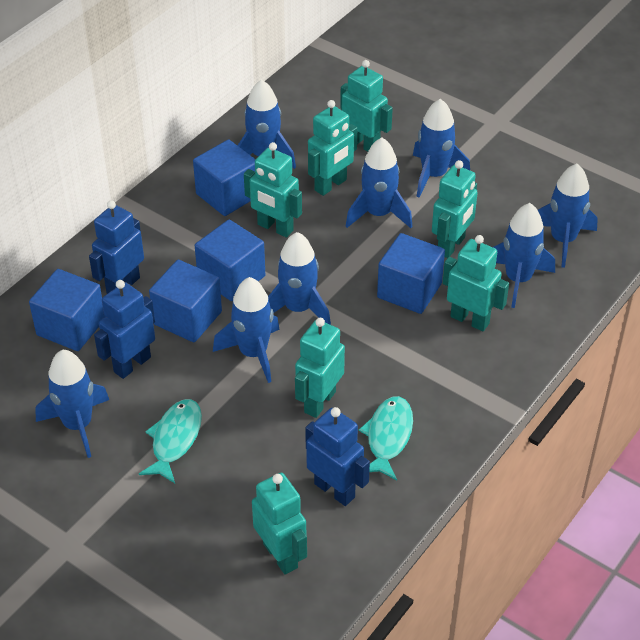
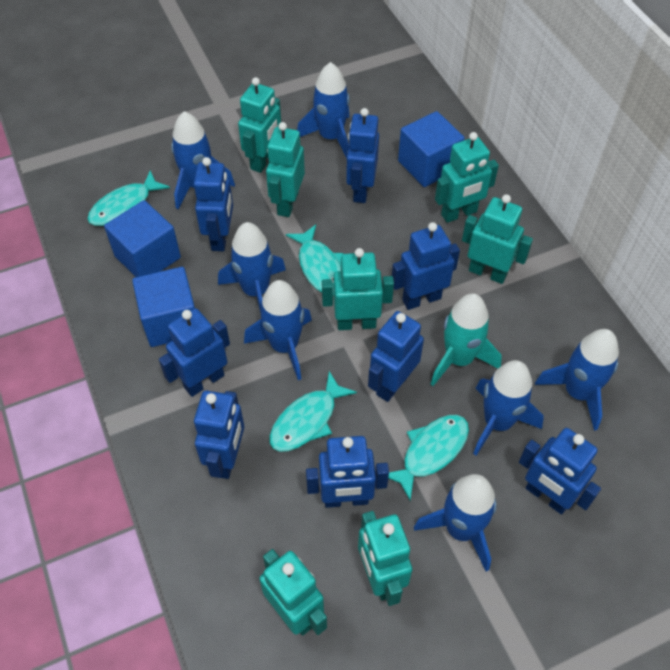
blue cube: 5 -> 3
blue robot: 3 -> 8
blue rocket: 8 -> 7
turquoise fish: 2 -> 4
turquoise rocket: 0 -> 1

